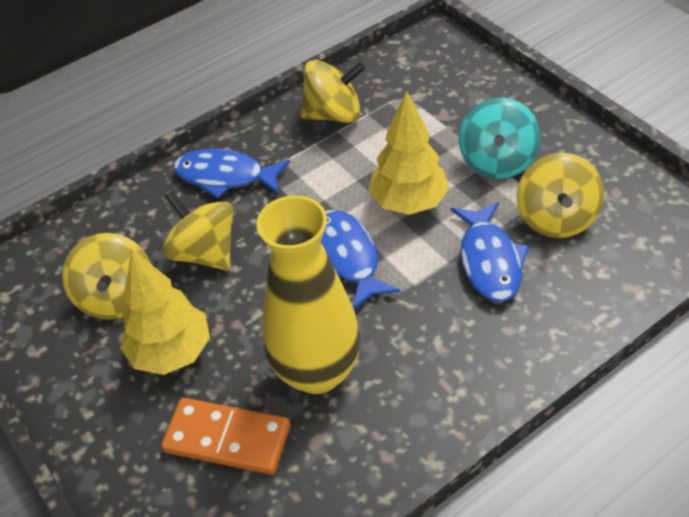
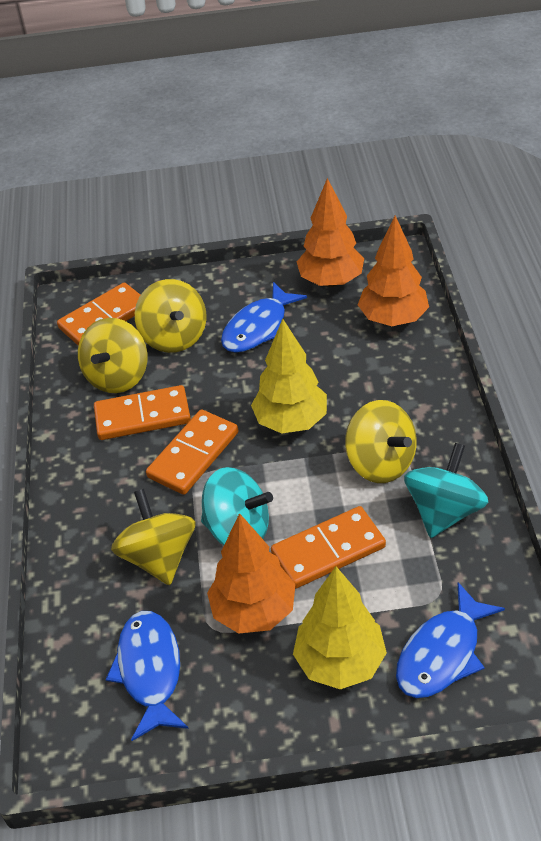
orange domino: 1 -> 4
orange tree: 0 -> 3
turquoise spinning top: 1 -> 2
yellow vase: 1 -> 0

